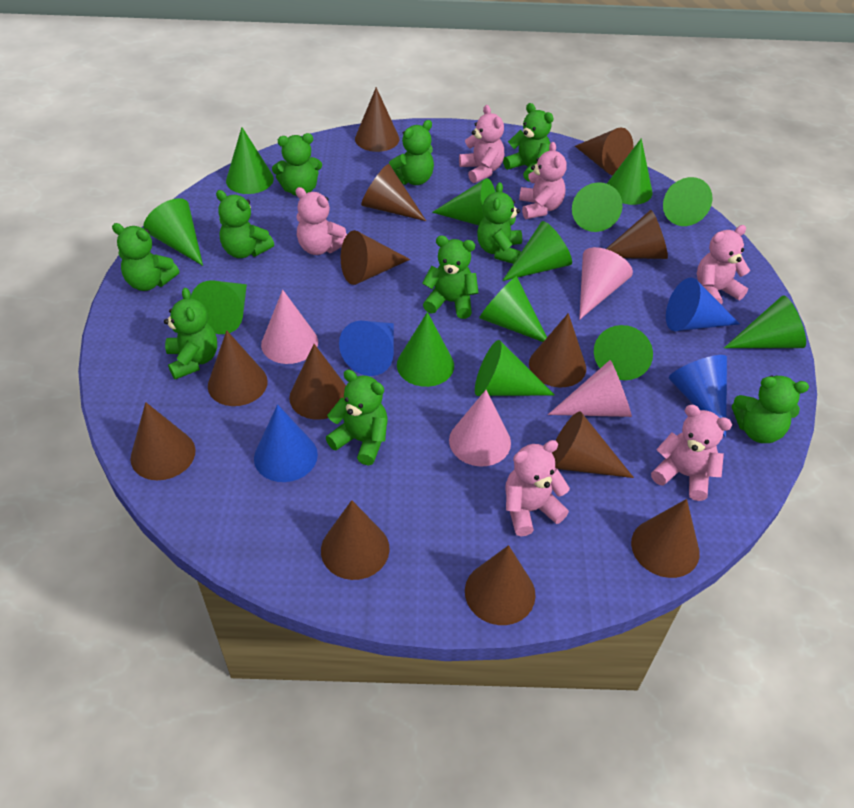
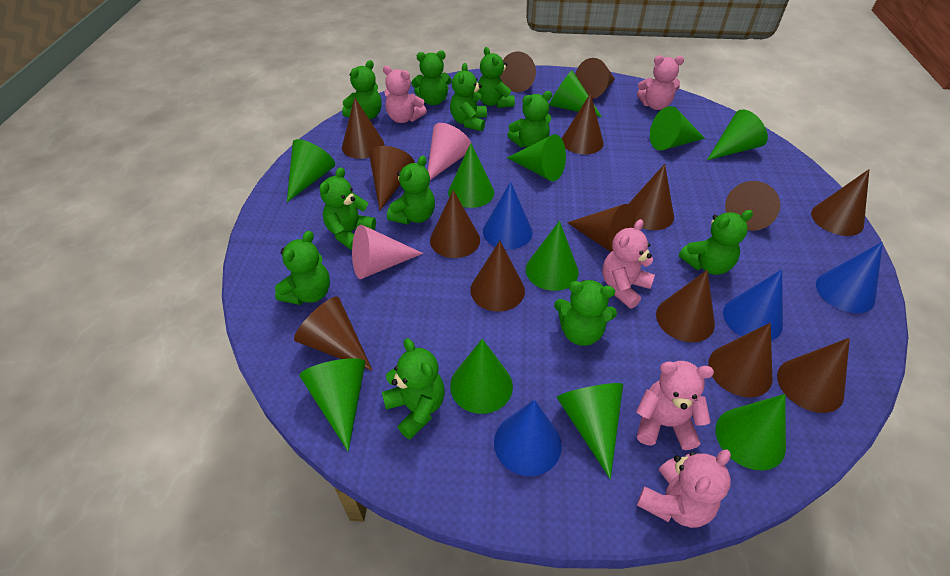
brown cone: 13 -> 15
green cone: 13 -> 11
green teddy bear: 10 -> 11
pink cone: 4 -> 2
pink teddy bear: 6 -> 5

